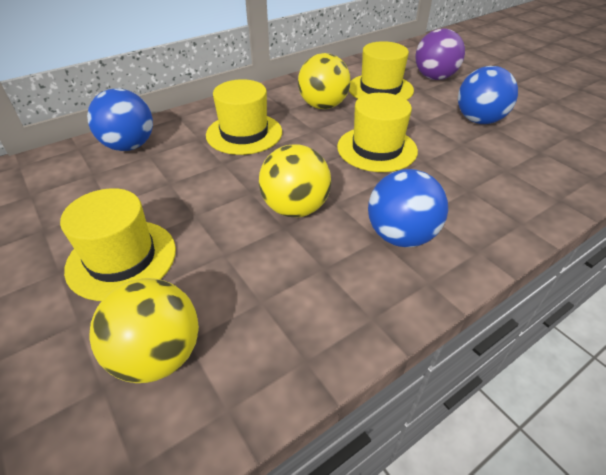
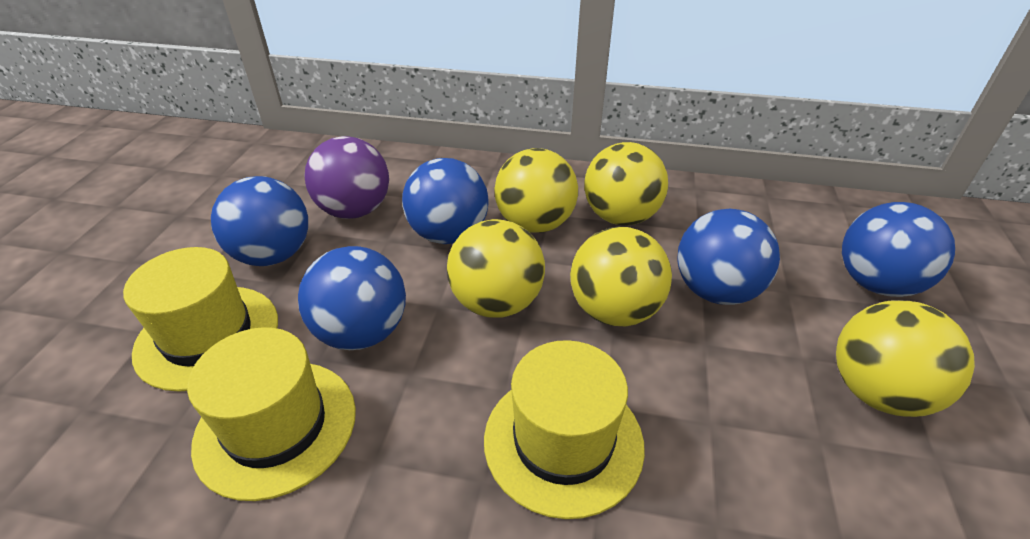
blue ball: 3 -> 5
yellow ball: 3 -> 5
yellow hat: 4 -> 3

